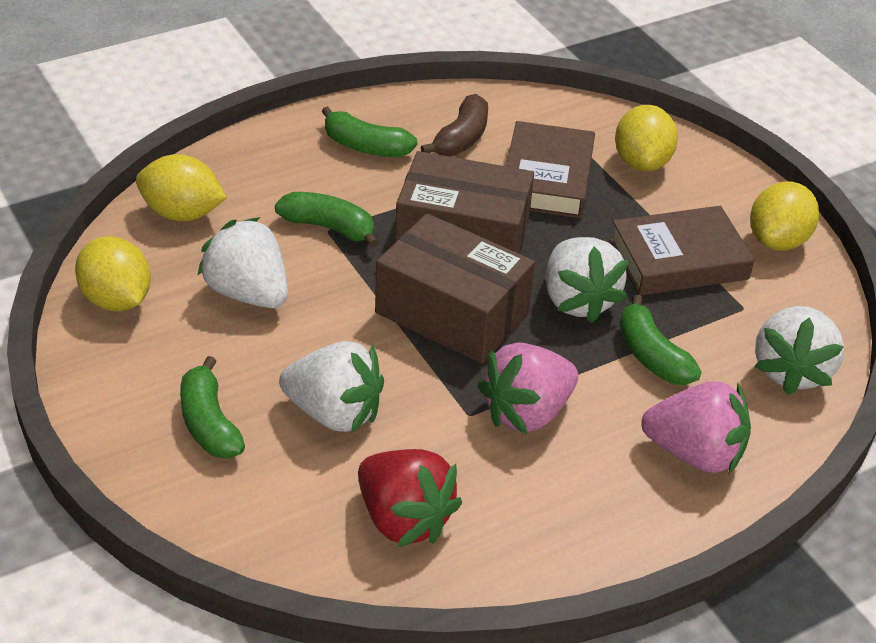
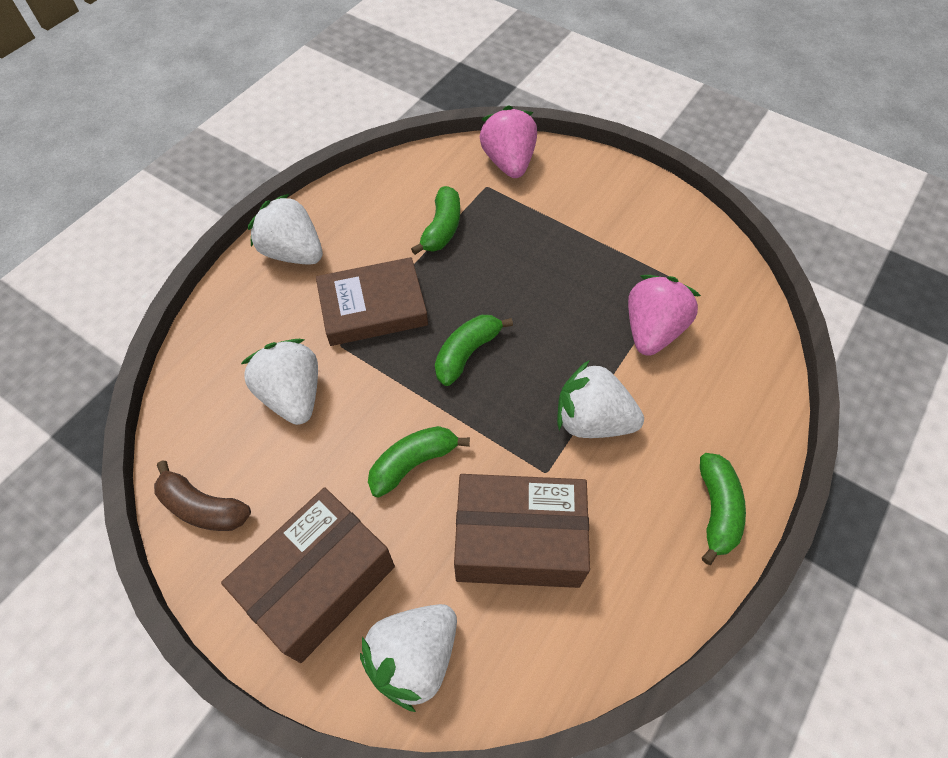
brown book: 2 -> 1
red strawberry: 1 -> 0
yellow lemon: 4 -> 0

